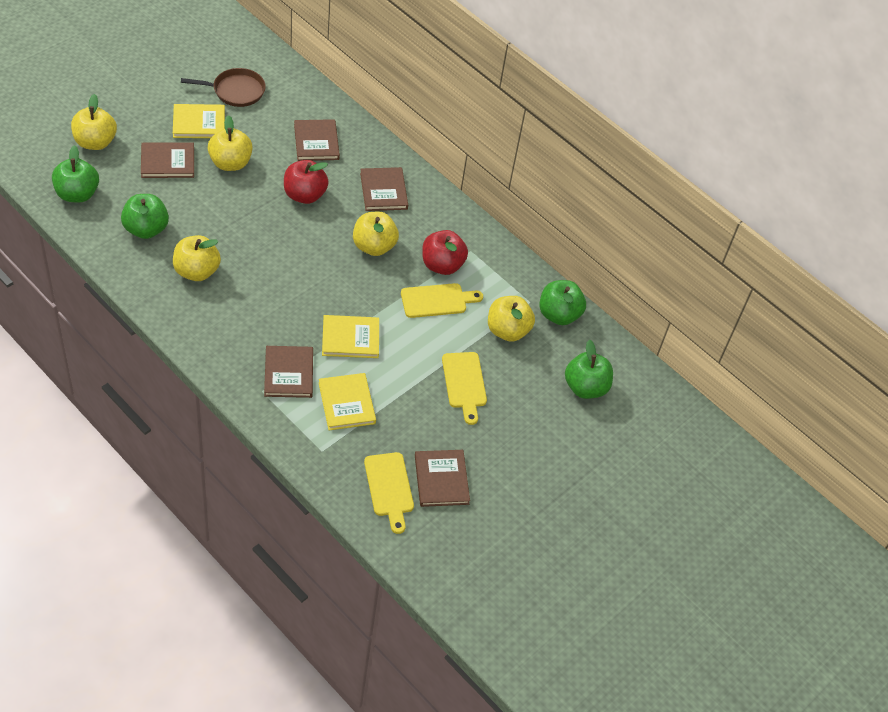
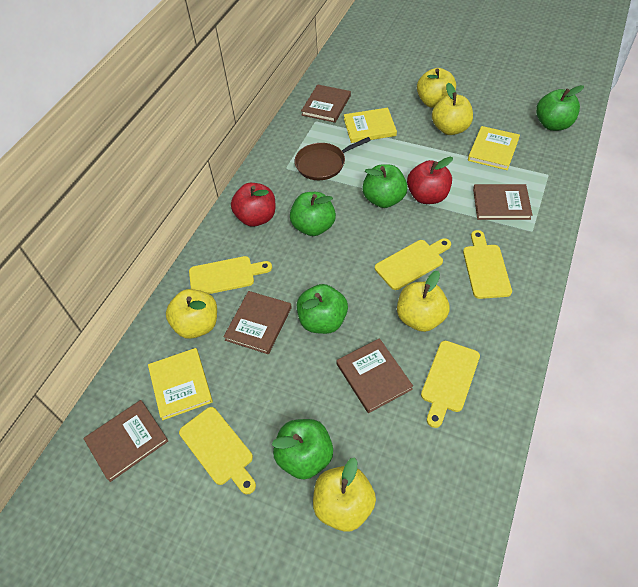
green apple: 4 -> 5
yellow cutting board: 3 -> 5

